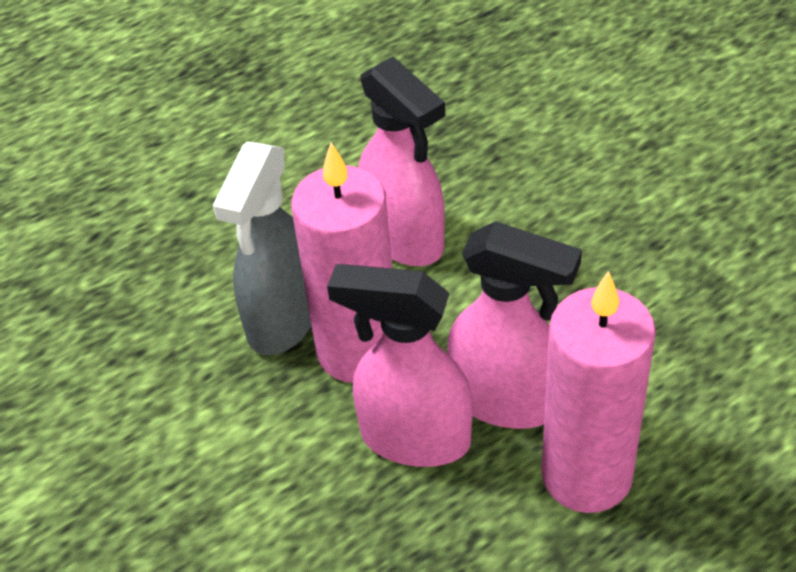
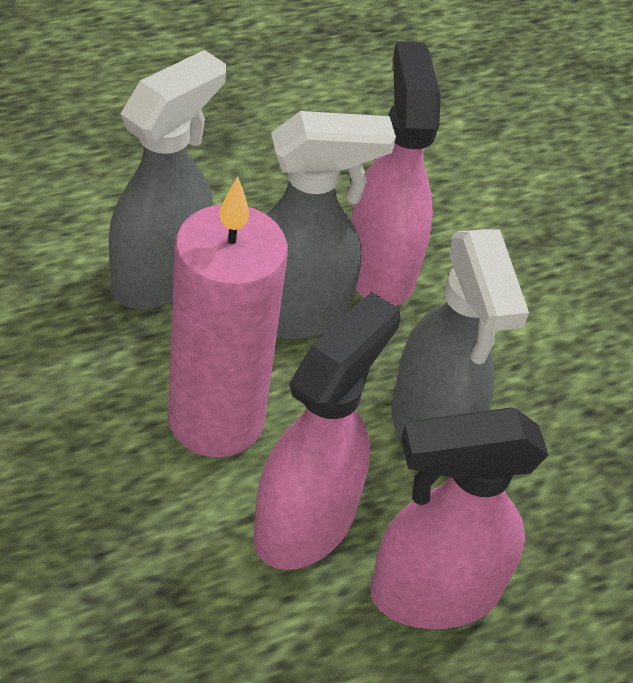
grey spray bottle: 1 -> 3
pink candle: 2 -> 1

